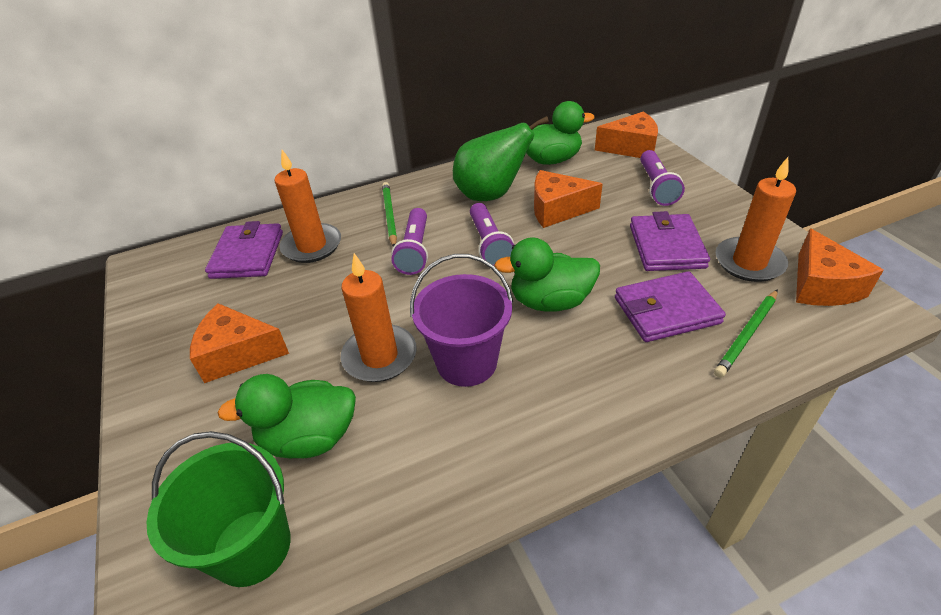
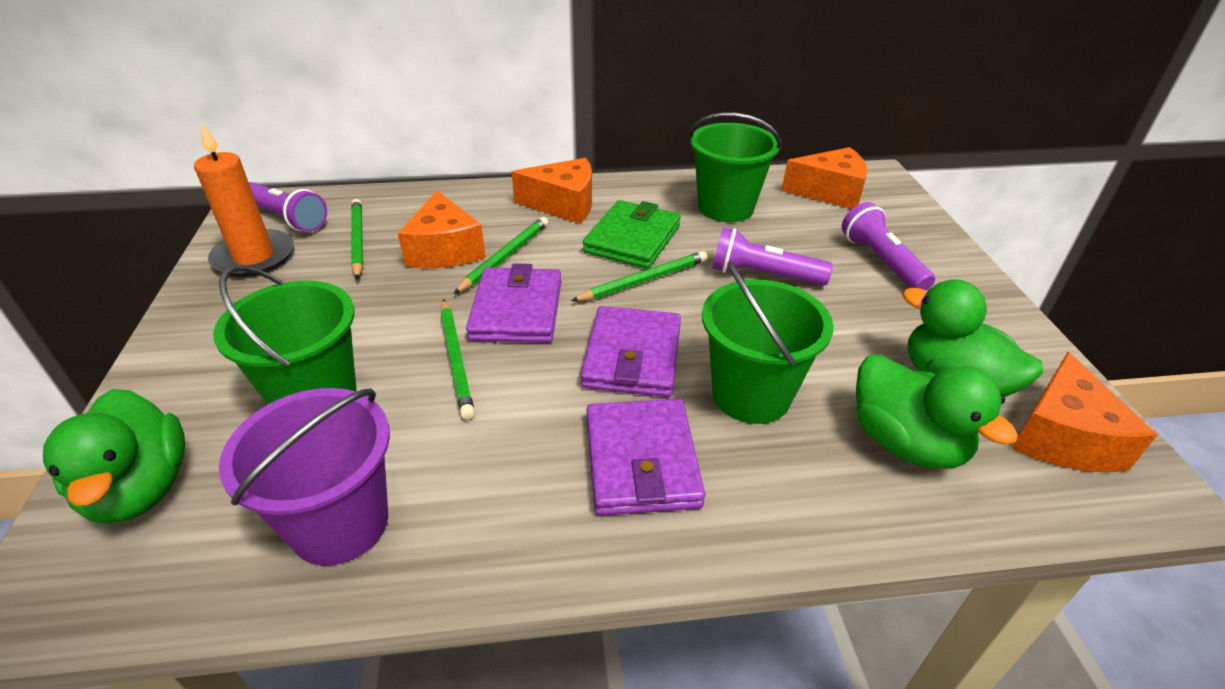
green bucket: 1 -> 3
green pear: 1 -> 0
green pencil: 2 -> 4
green wallet: 0 -> 1
orange candle: 3 -> 1

